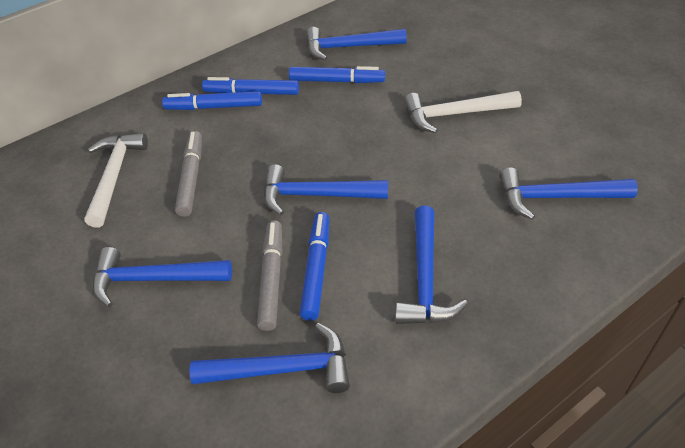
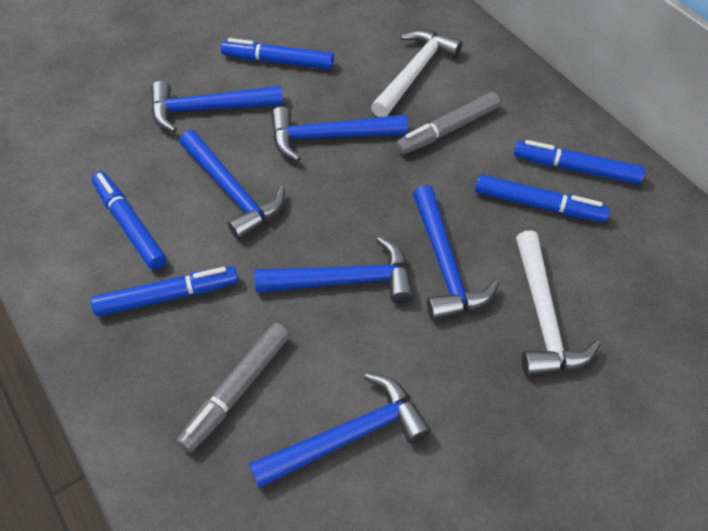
blue marker: 4 -> 5

